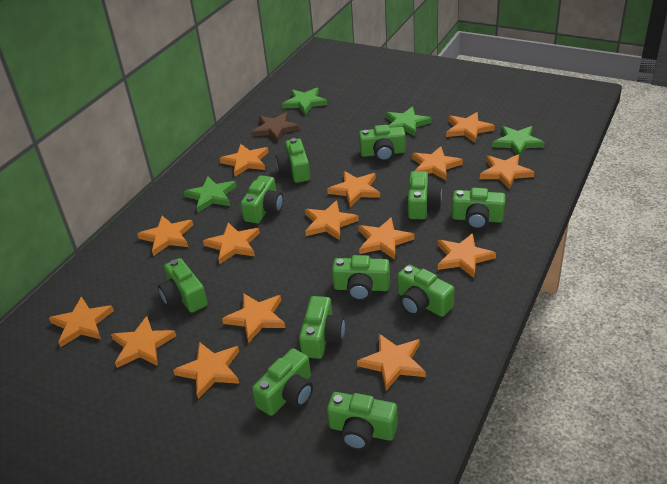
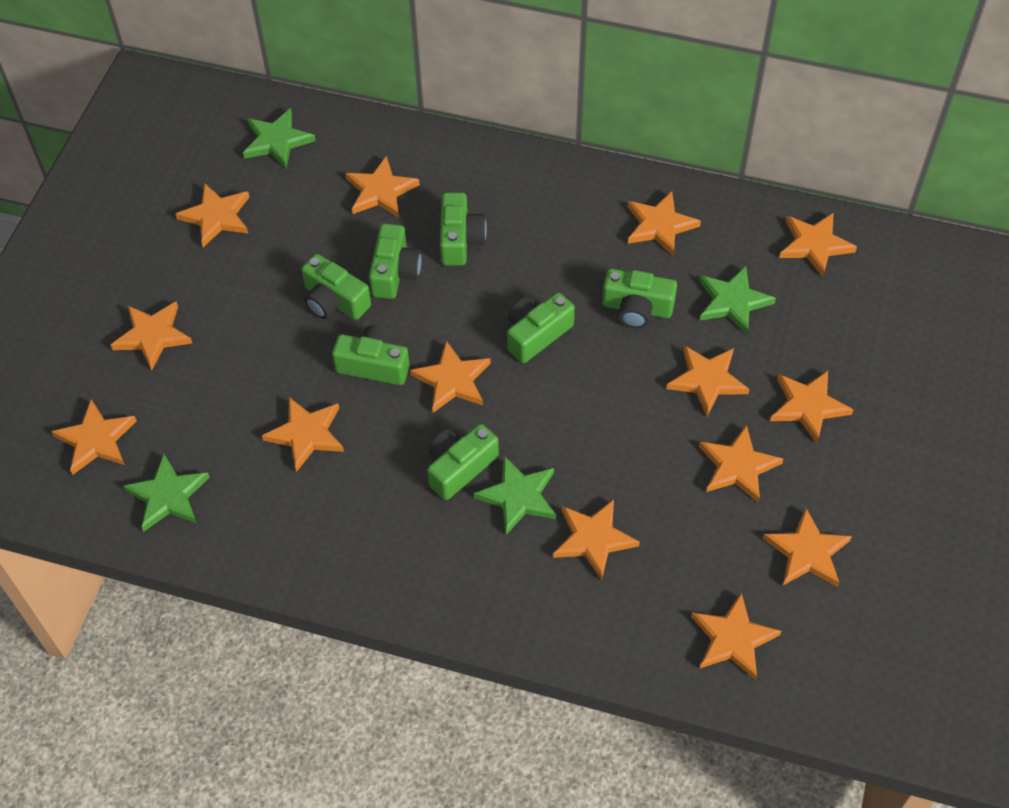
brown star: 1 -> 0
green camera: 11 -> 7
orange star: 15 -> 14

